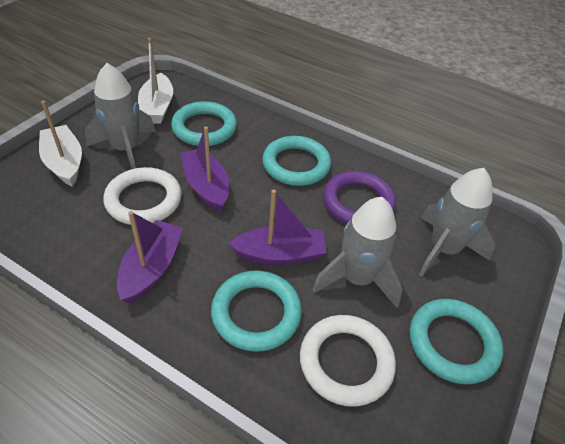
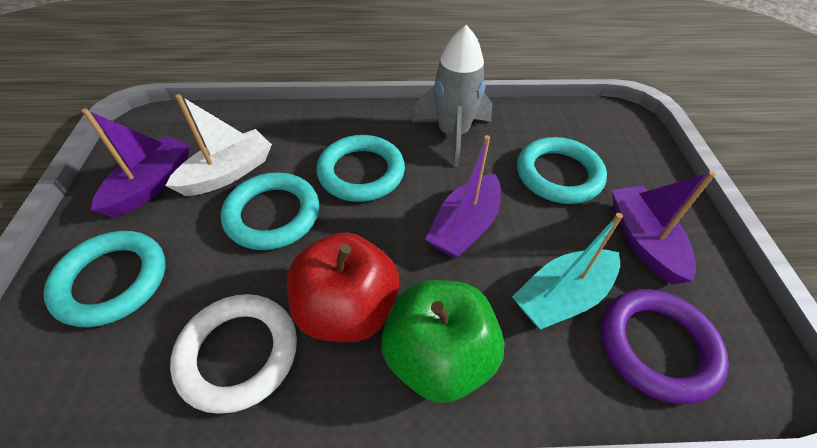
green apple: 0 -> 1
grey rocket: 3 -> 1
red apple: 0 -> 1
turquoise boat: 0 -> 1
white boat: 2 -> 1
white ring: 2 -> 1

